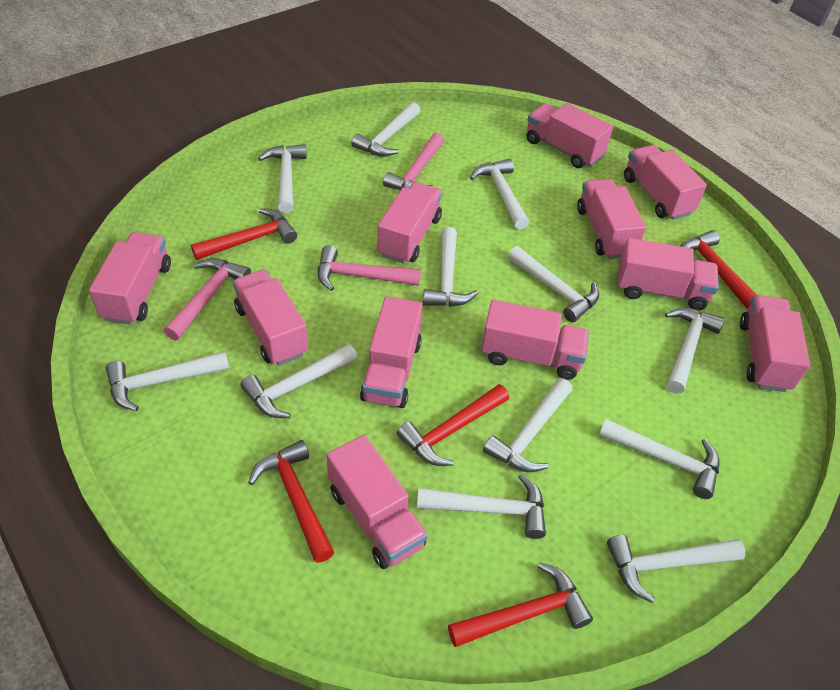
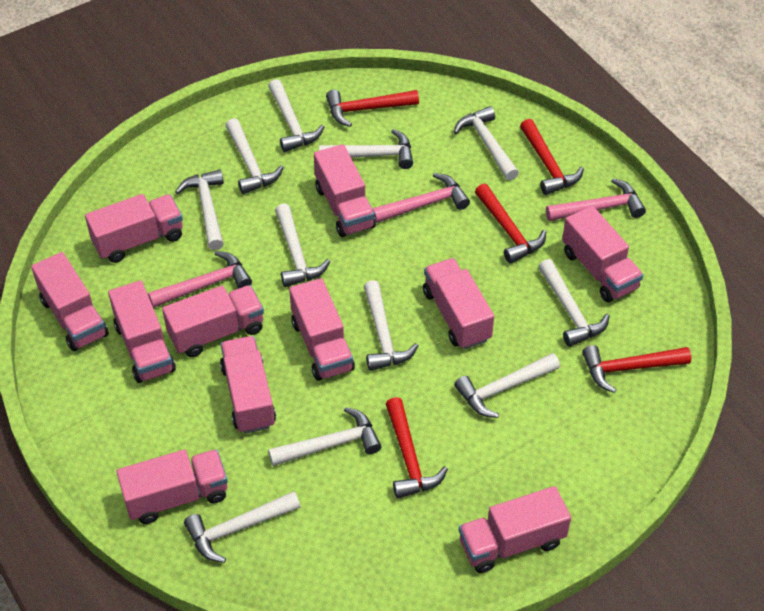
white hammer: 12 -> 11

